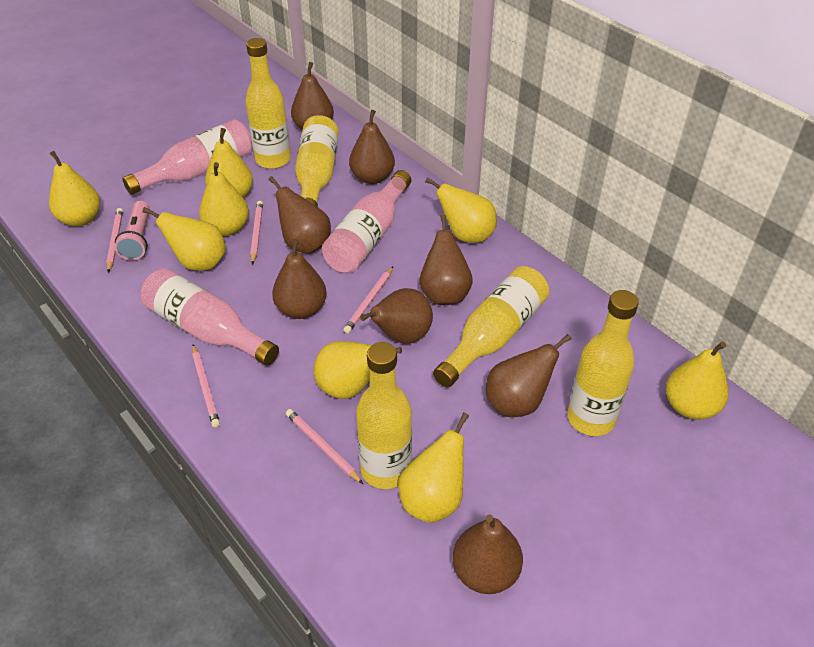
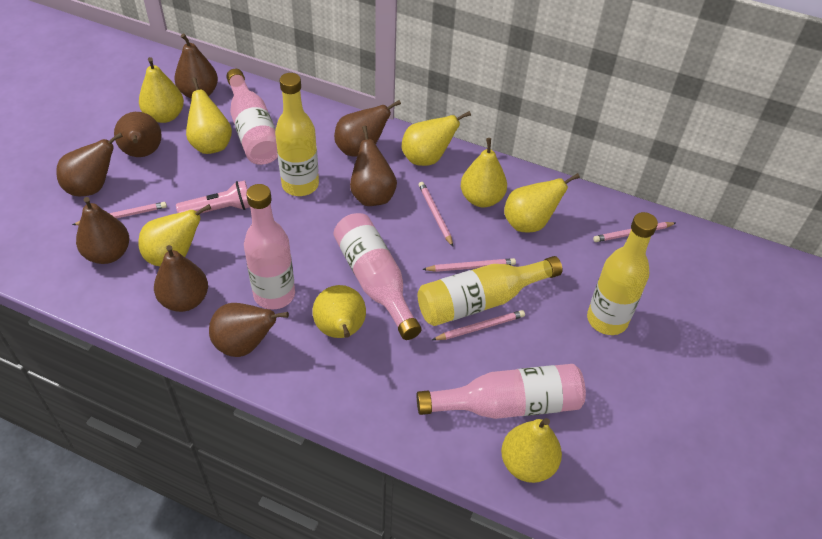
pink bottle: 3 -> 4
yellow bottle: 5 -> 3

